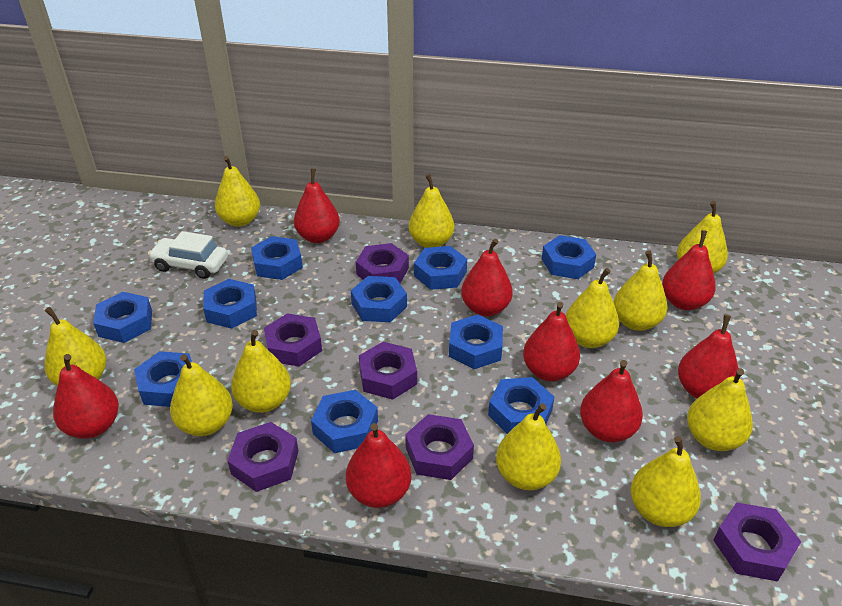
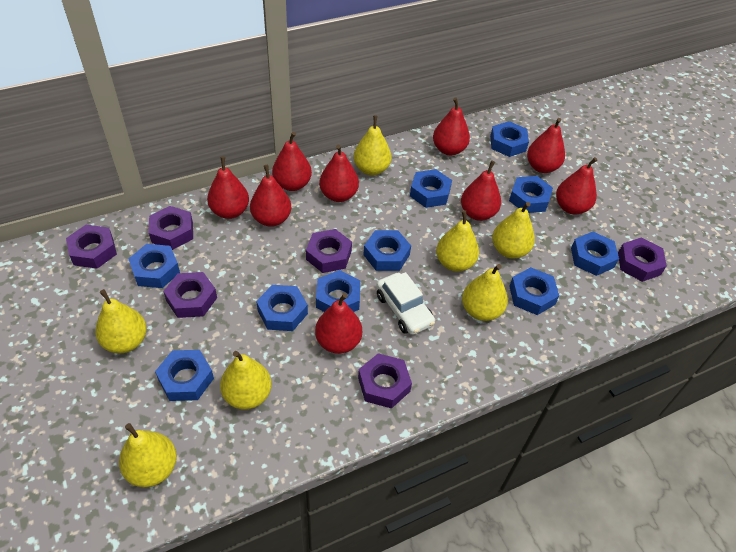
red pear: 8 -> 9
yellow pear: 11 -> 7

